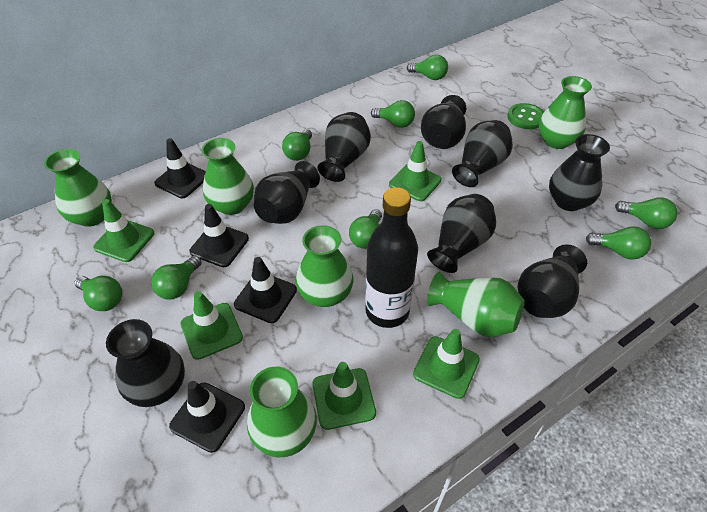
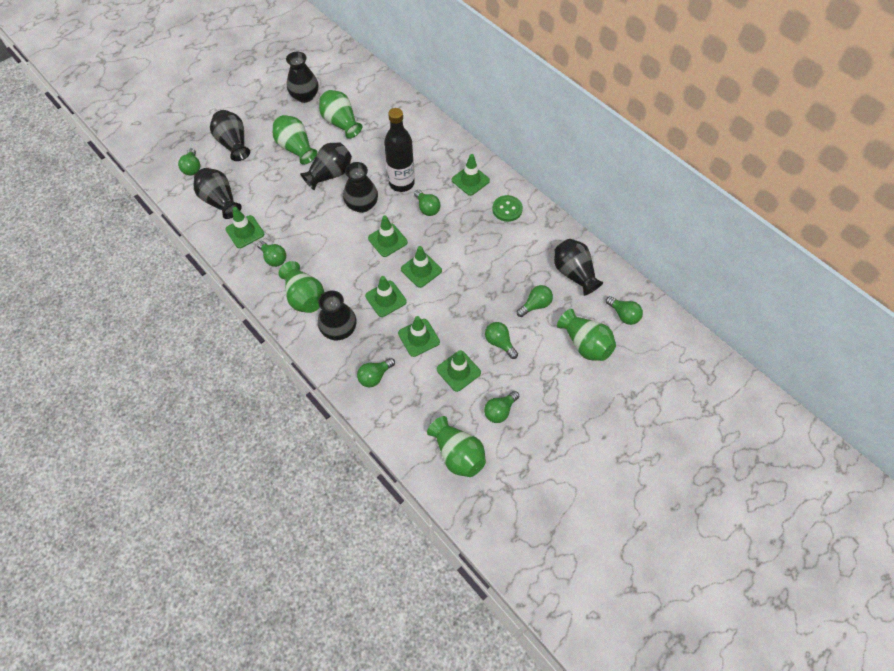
black traffic cone: 4 -> 0
black vase: 8 -> 7
green traffic cone: 5 -> 7
green vase: 6 -> 5

